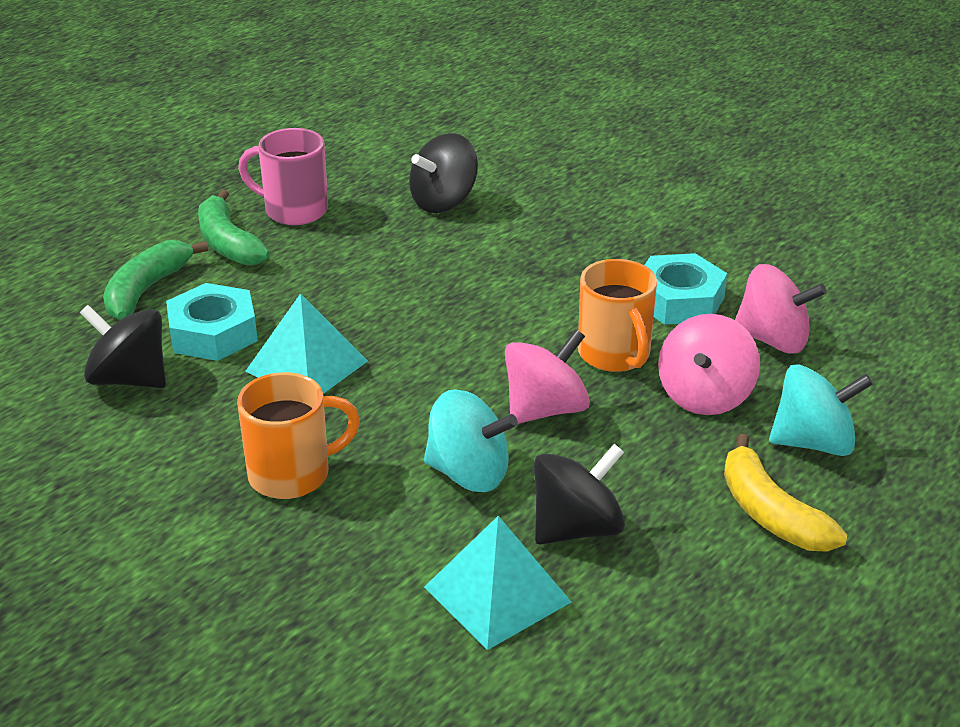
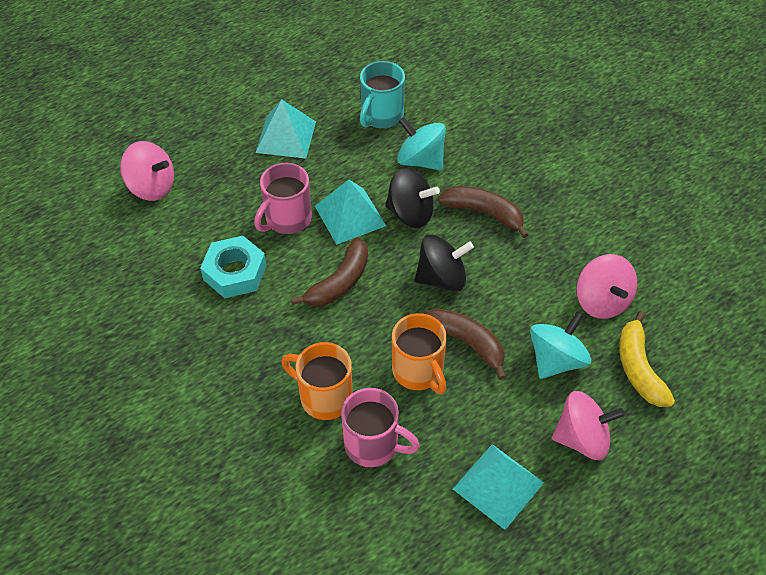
black spinning top: 3 -> 2
brown banana: 0 -> 3
green banana: 2 -> 0
pink mug: 1 -> 2
turquoise mug: 0 -> 1
turquoise nut: 2 -> 1
turquoise pyramid: 2 -> 3

